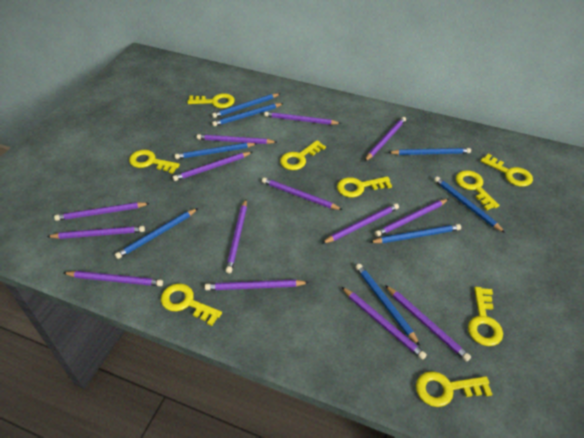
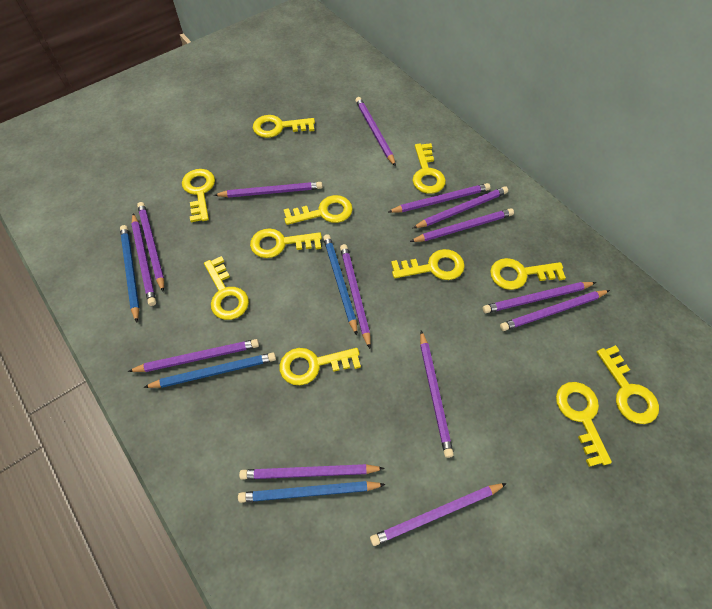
blue pencil: 8 -> 4
yellow key: 9 -> 11

